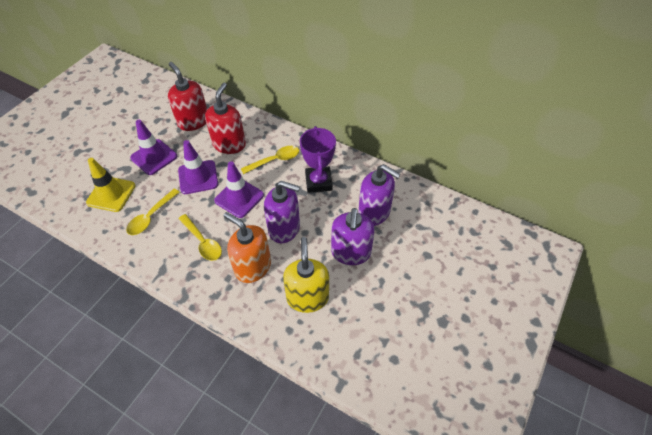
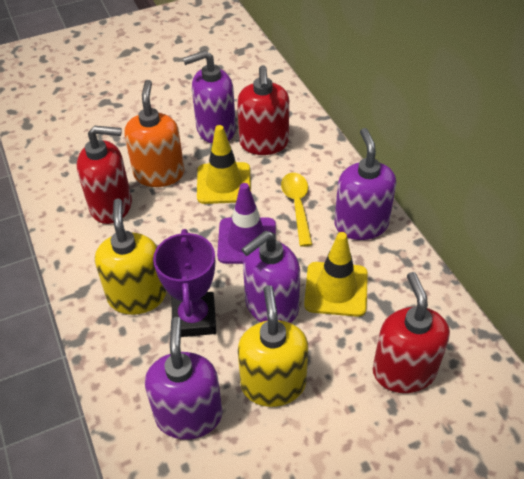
purple soap dispenser: 3 -> 4
purple traffic cone: 3 -> 1
red soap dispenser: 2 -> 3
yellow soap dispenser: 1 -> 2
yellow spoon: 3 -> 1
yellow traffic cone: 1 -> 2

